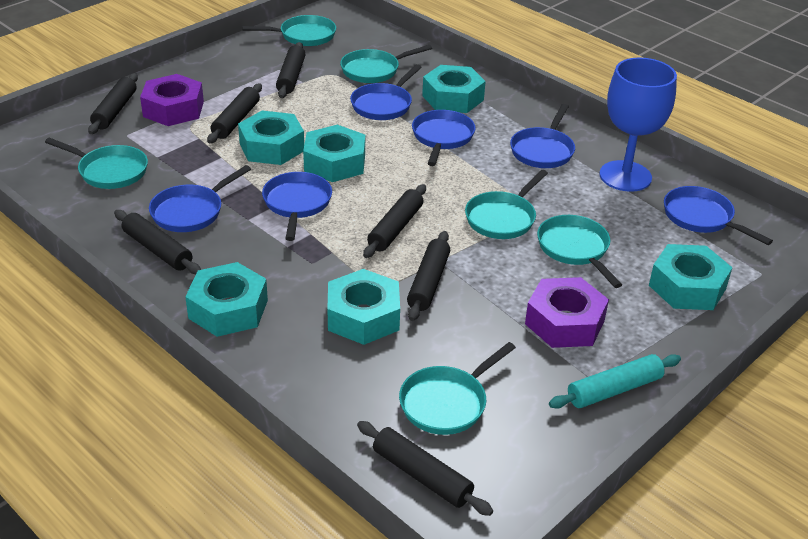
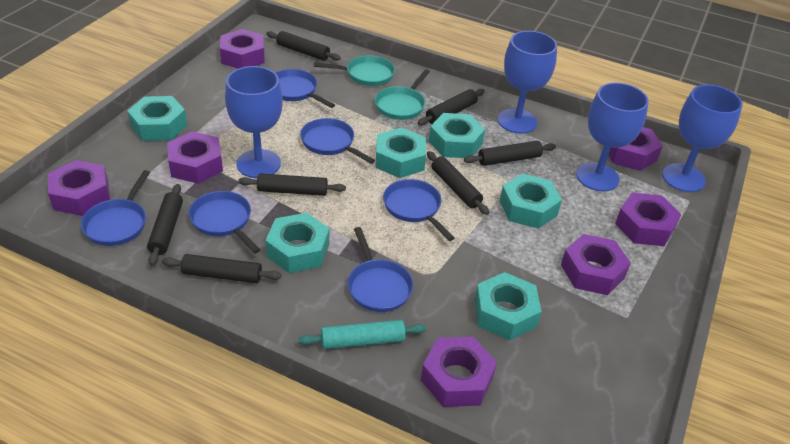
blue goblet: 1 -> 4
purple nut: 2 -> 7
turquoise pan: 6 -> 2

